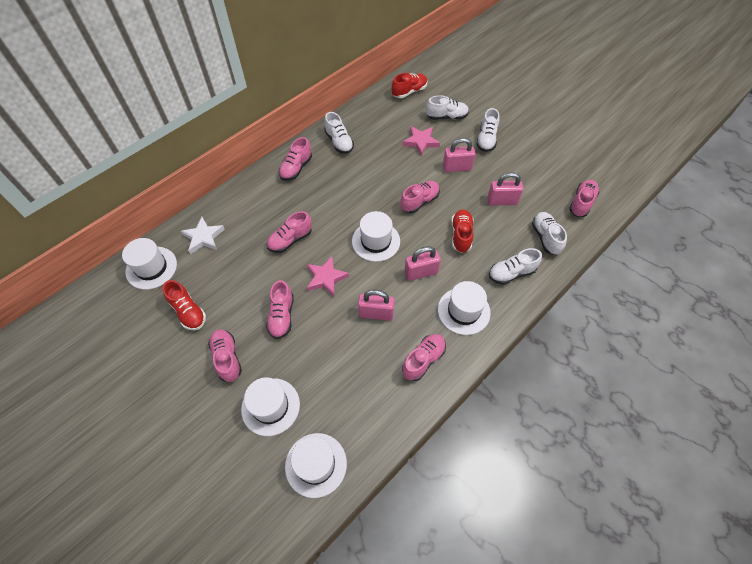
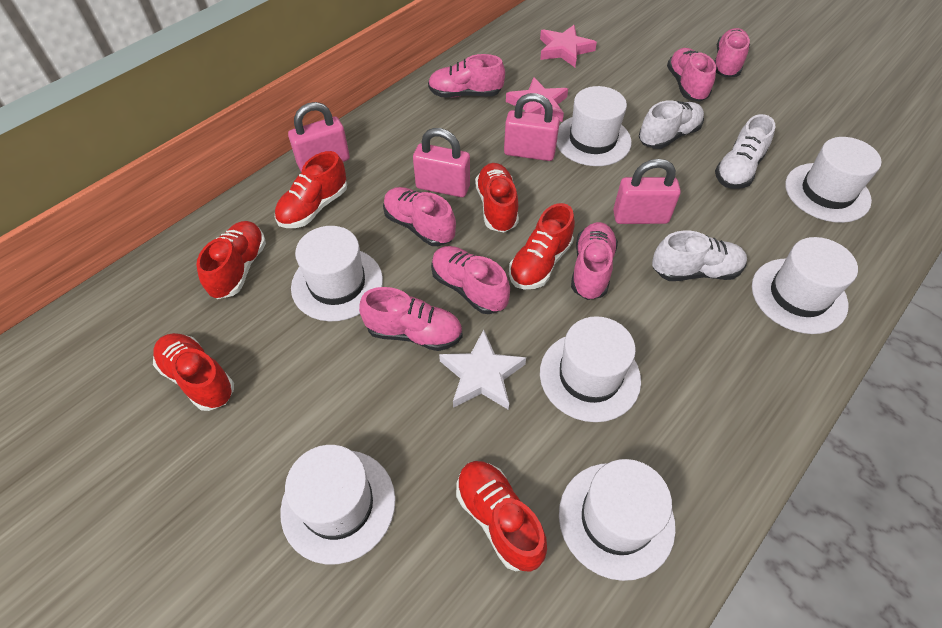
red shoe: 3 -> 6
white hat: 5 -> 7
white shoe: 5 -> 3

